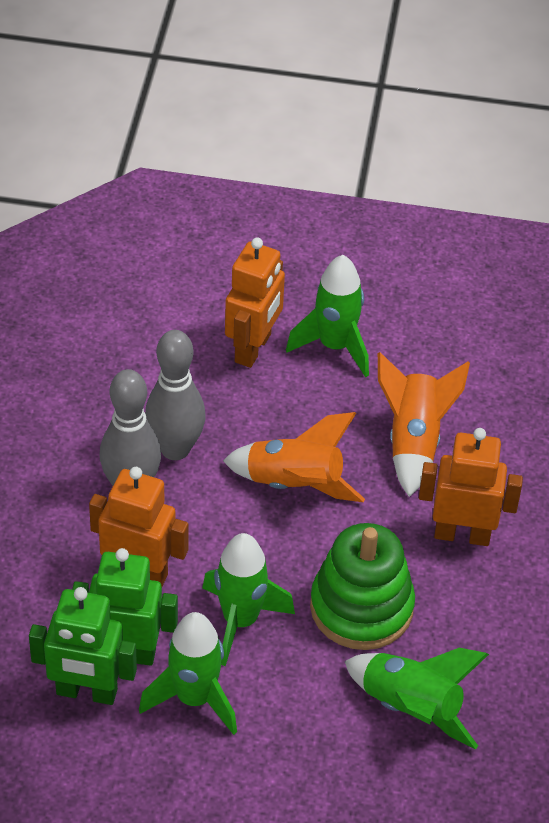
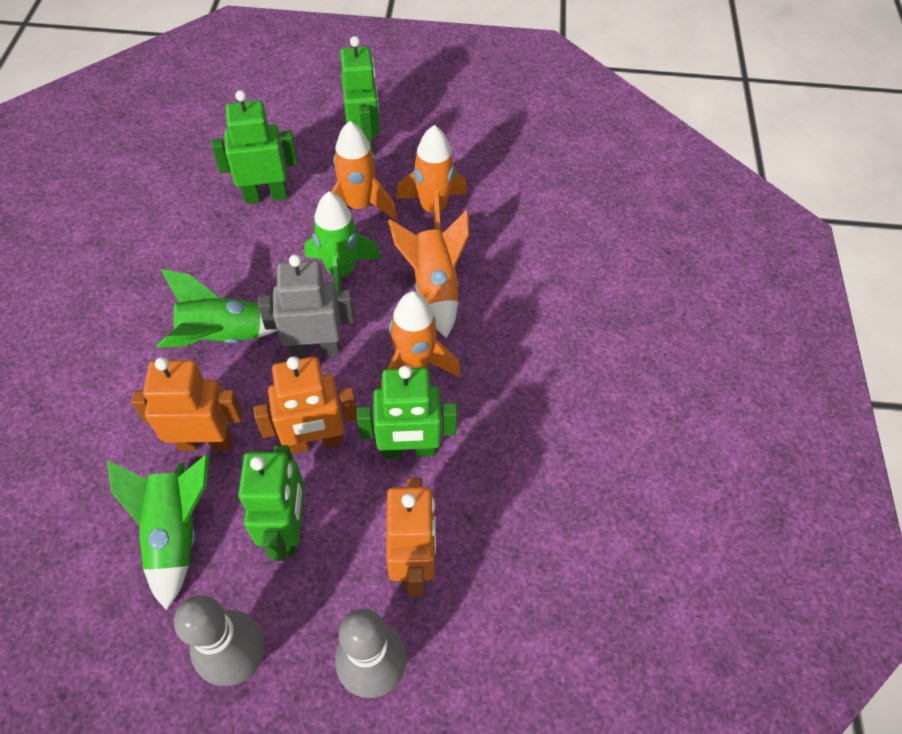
green robot: 2 -> 4
green rocket: 4 -> 3
green stacking toy: 1 -> 0
grey robot: 0 -> 1
orange rocket: 2 -> 4

